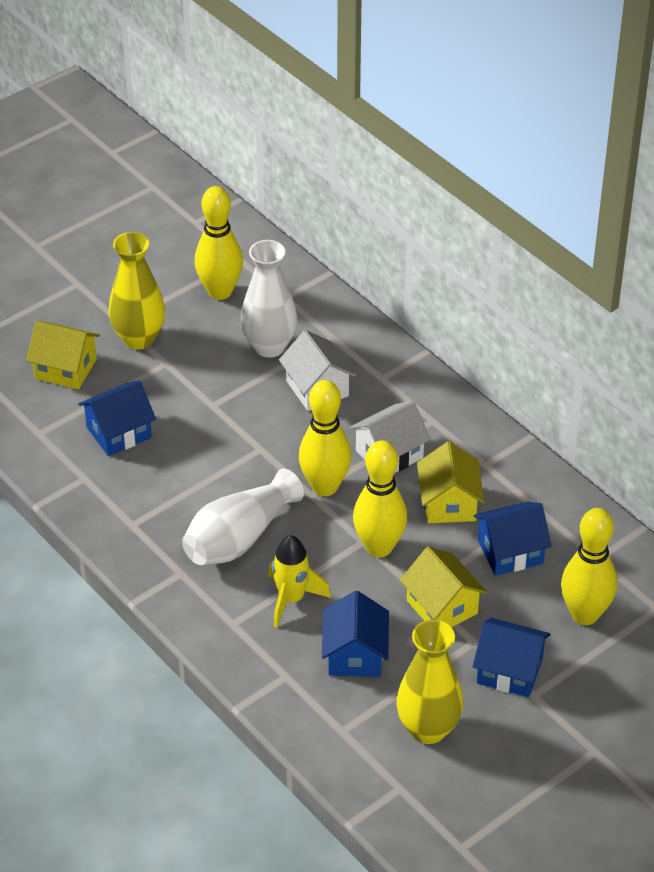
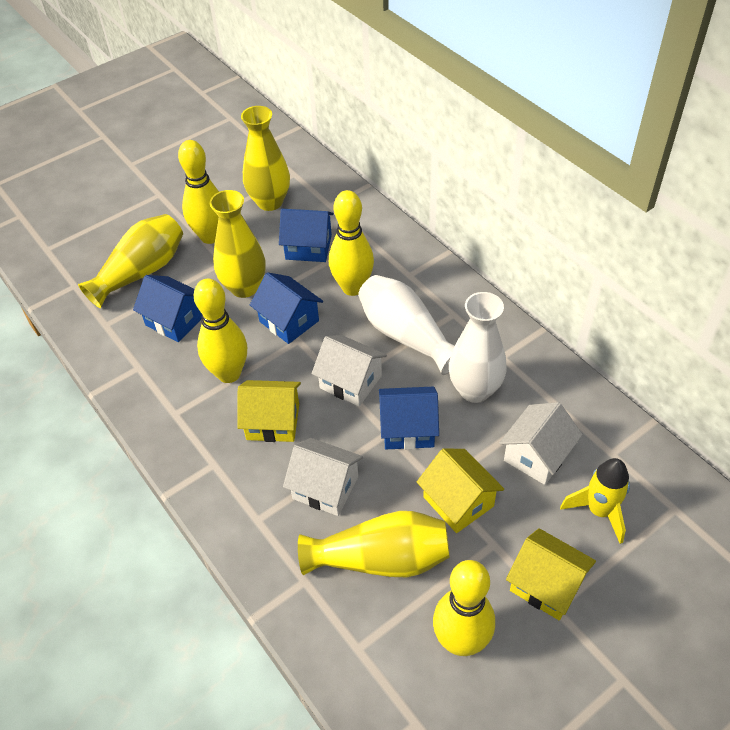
white house: 2 -> 3
yellow vase: 2 -> 4

